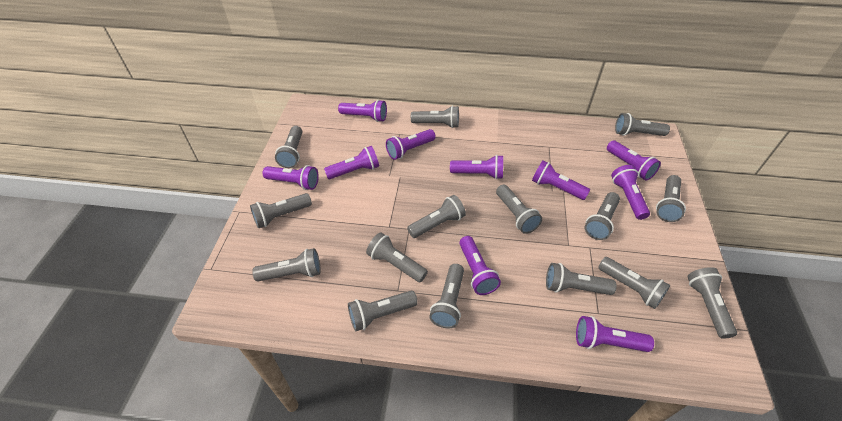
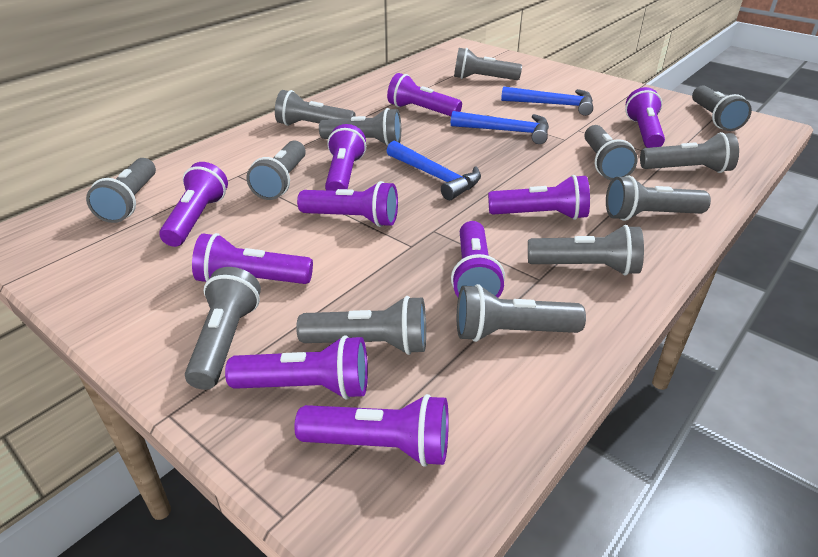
blue hammer: 0 -> 3
grey flashlight: 15 -> 13

